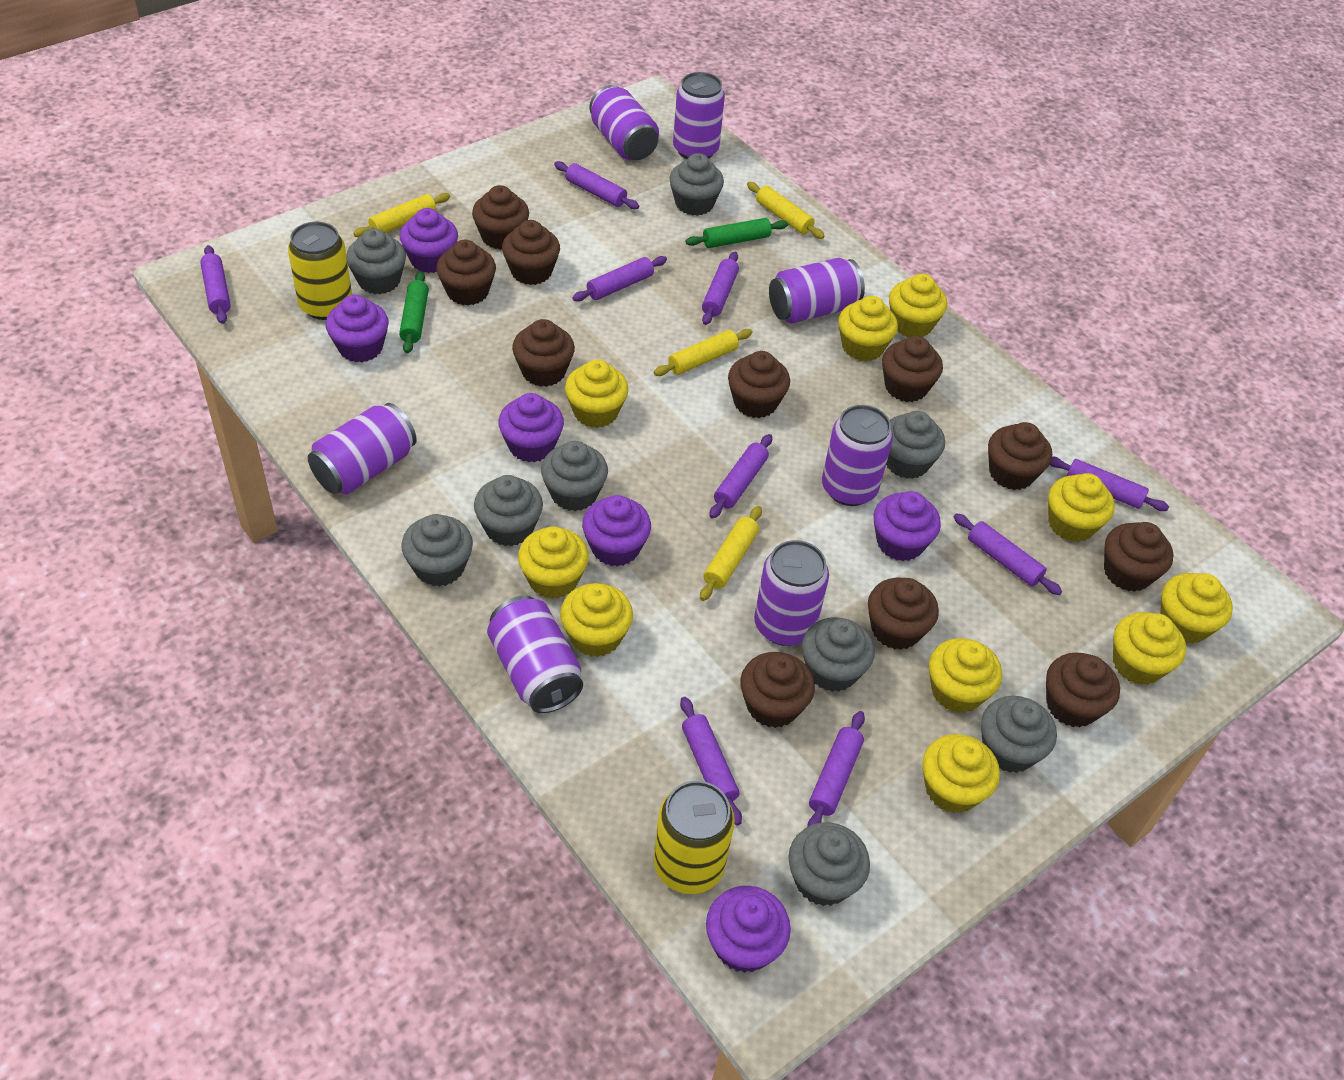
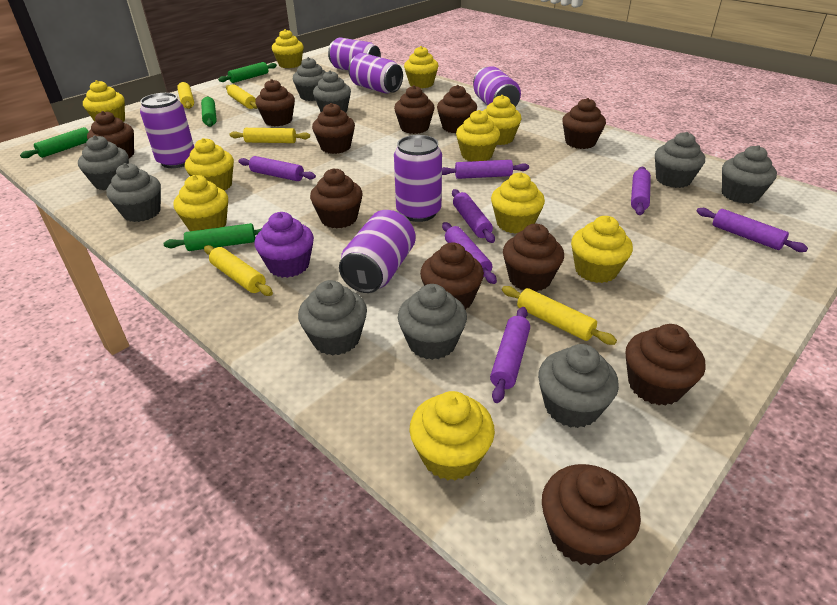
green rolling pin: 2 -> 4
purple can: 7 -> 6
purple cupcake: 6 -> 1
purple rolling pin: 9 -> 7
yellow can: 2 -> 0
yellow rolling pin: 4 -> 5

